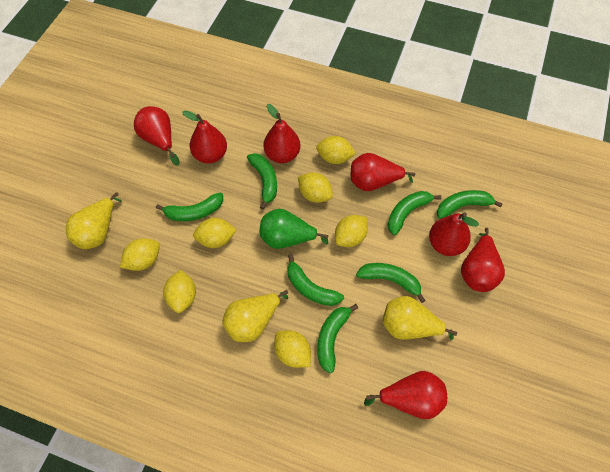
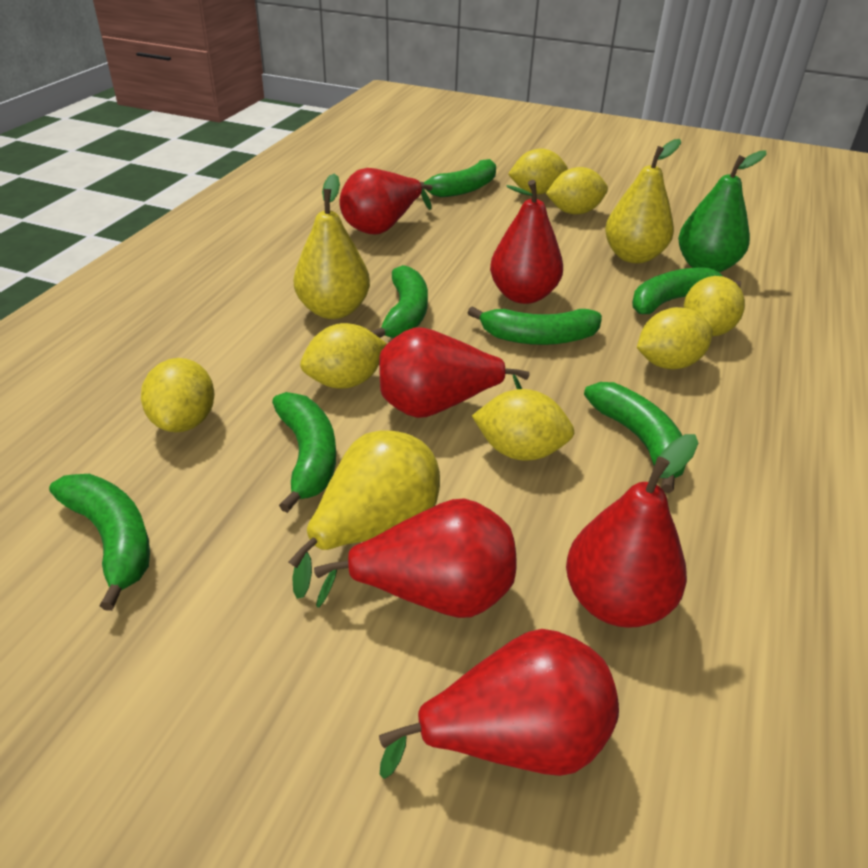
red pear: 7 -> 6

